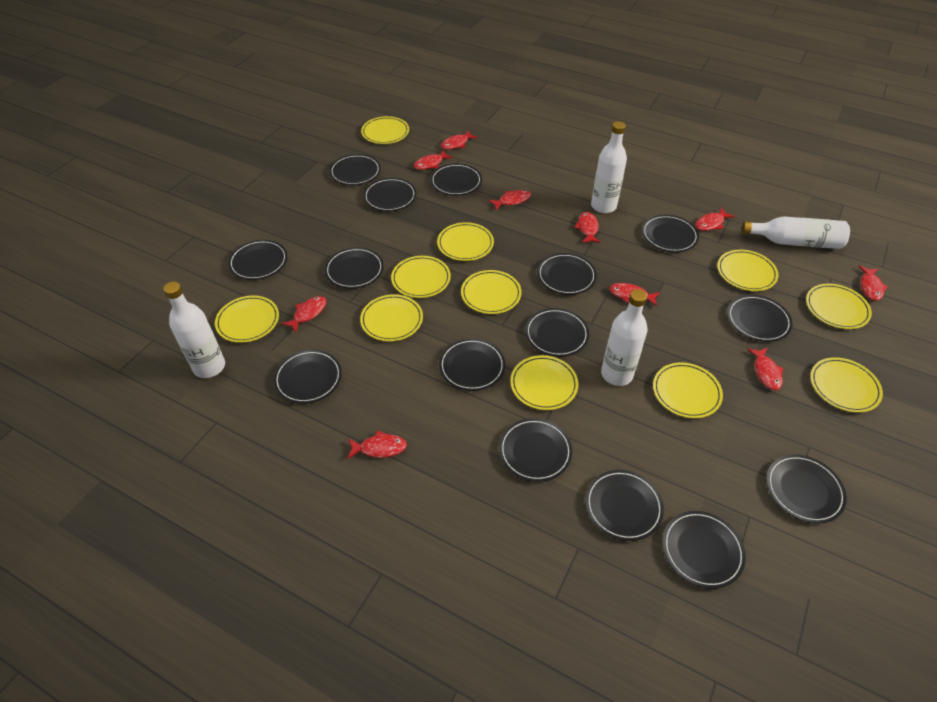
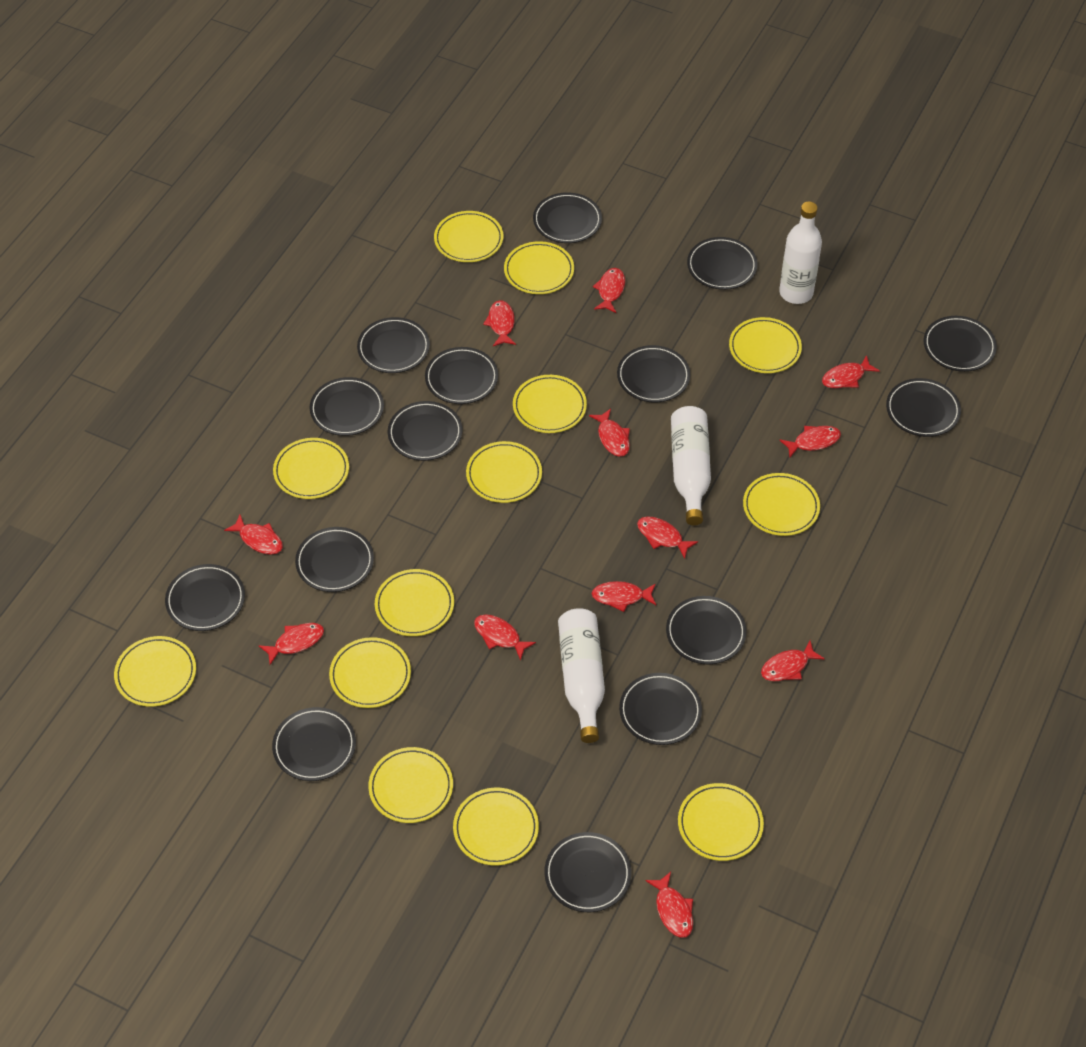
red fish: 10 -> 12
white bottle: 4 -> 3
yellow plate: 11 -> 13

